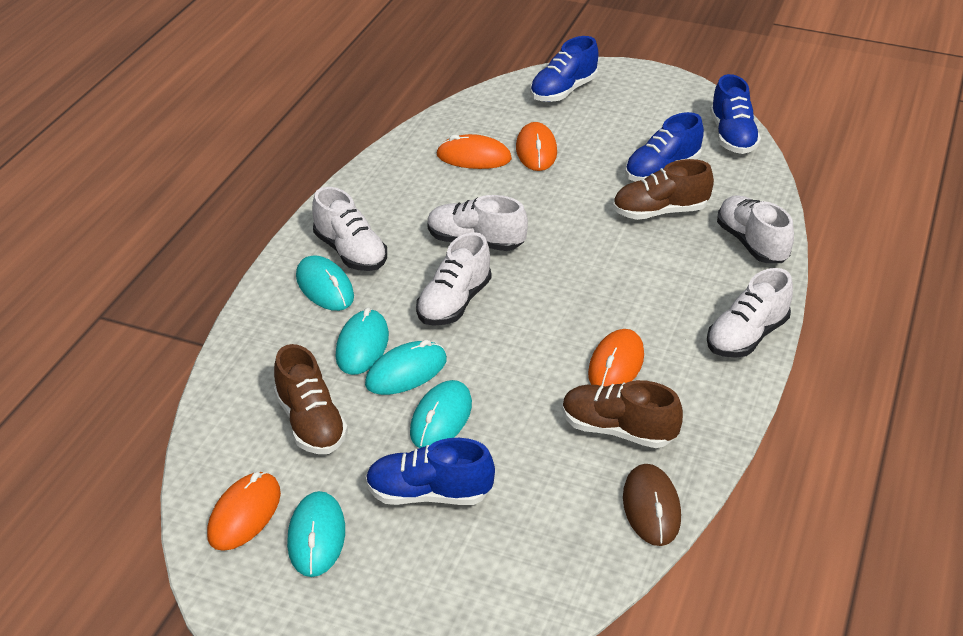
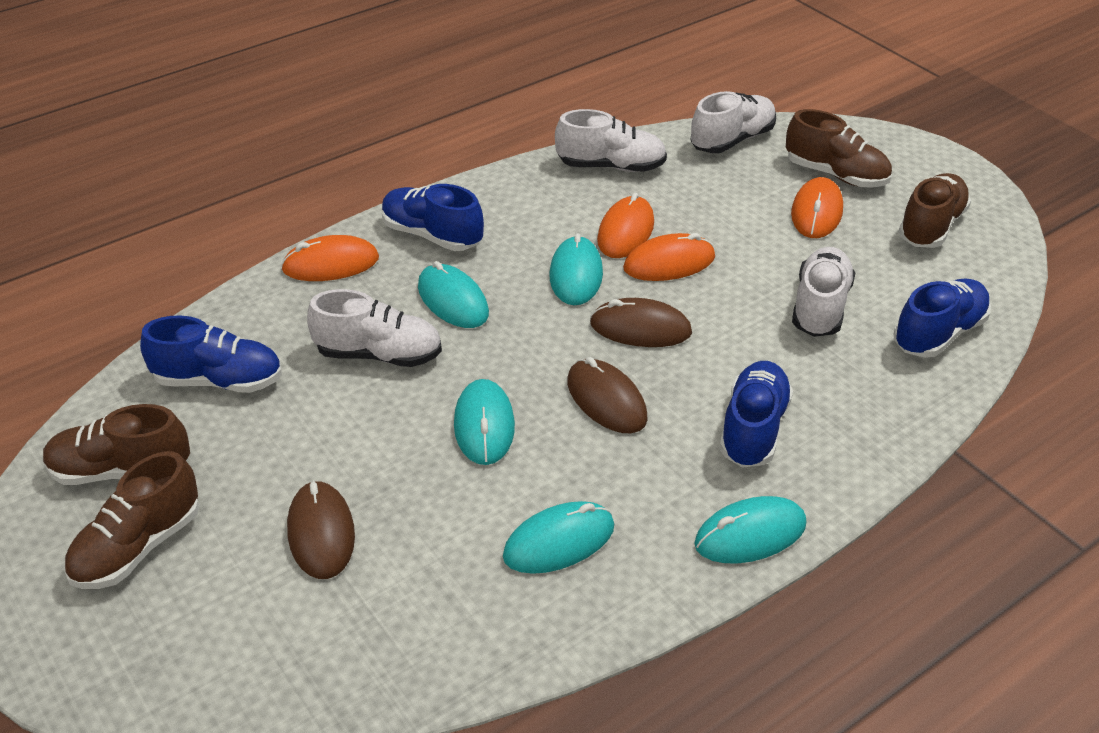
brown mouse: 1 -> 3
brown shoe: 3 -> 4
white shoe: 5 -> 4

